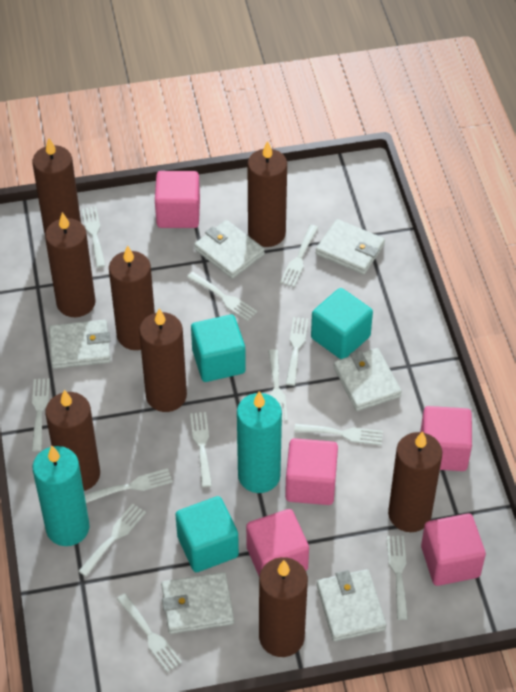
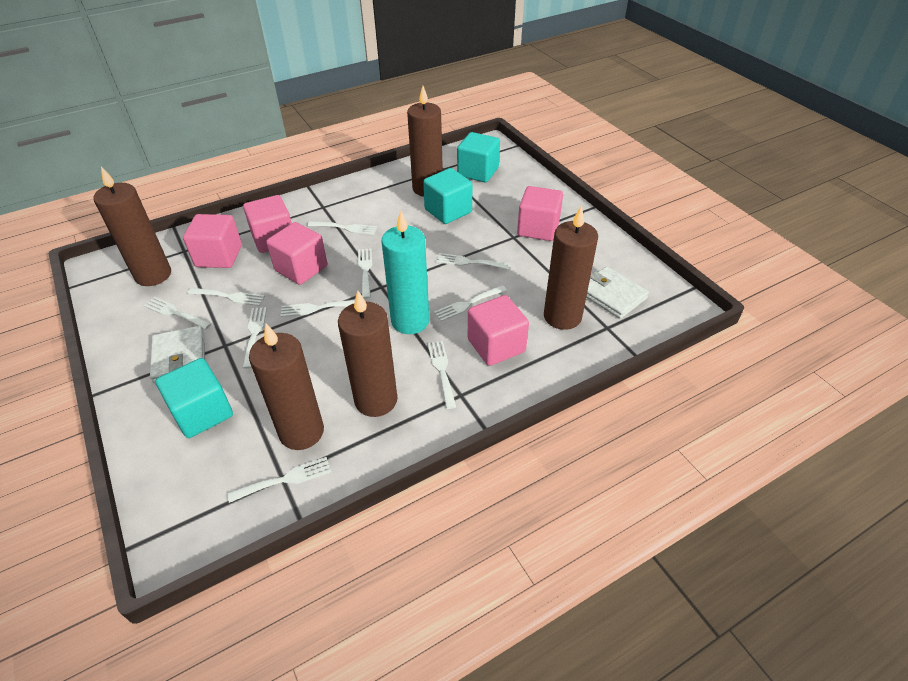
brown candle: 8 -> 5
turquoise candle: 2 -> 1
white fork: 12 -> 10
white wallet: 6 -> 2

